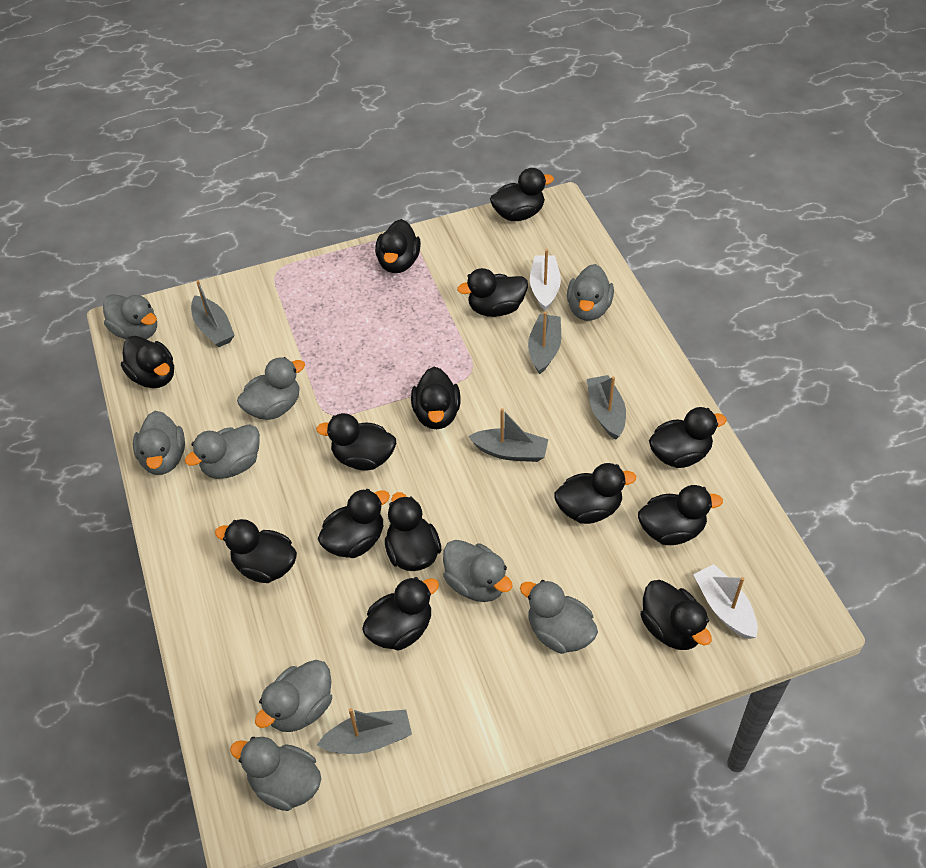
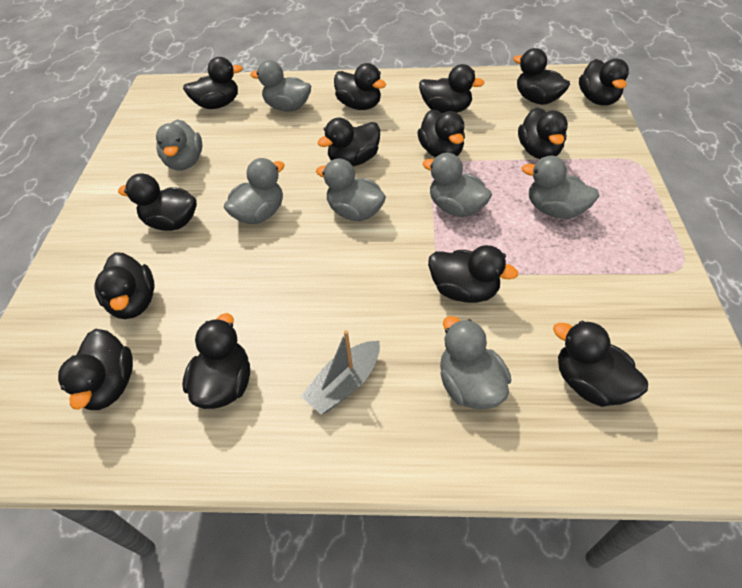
grey boat: 5 -> 1
grey duck: 9 -> 7
white boat: 2 -> 0

